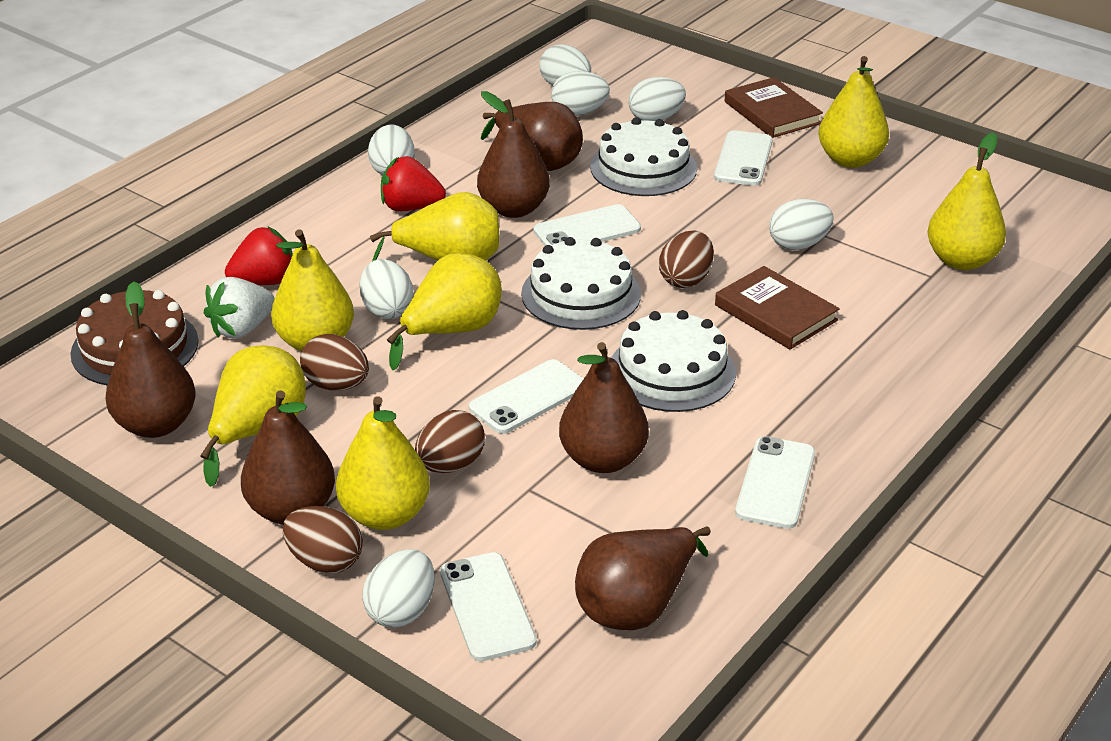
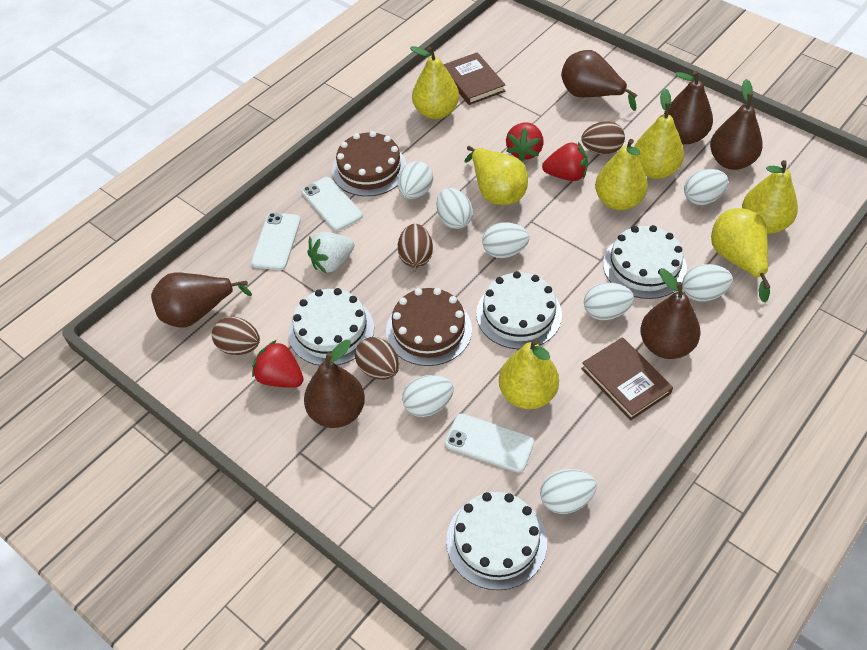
brown cake: 1 -> 2
red strawberry: 2 -> 3
white cake: 3 -> 4
white egg: 7 -> 8
white phone: 5 -> 3

